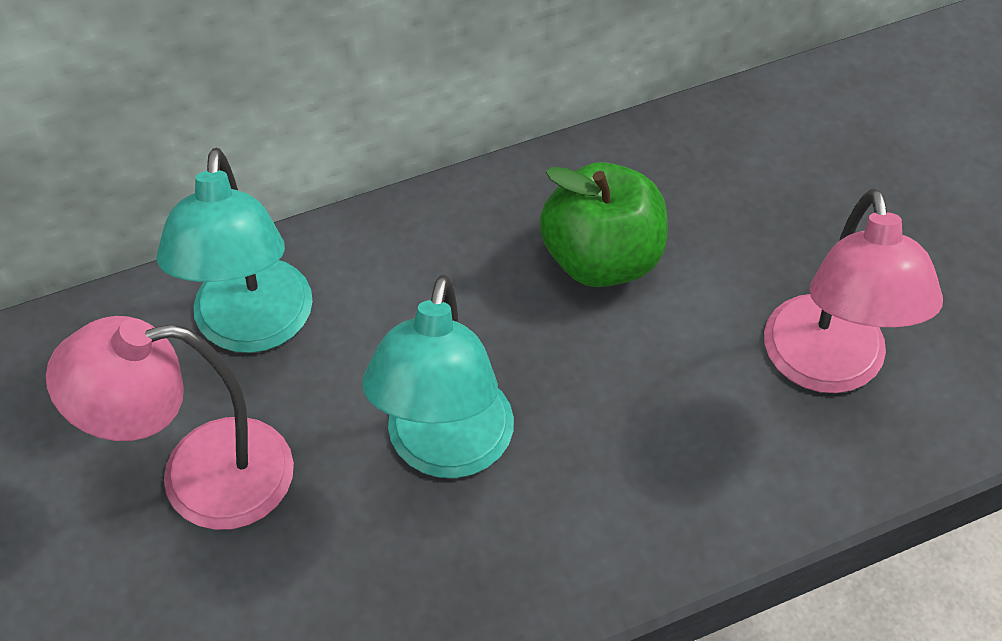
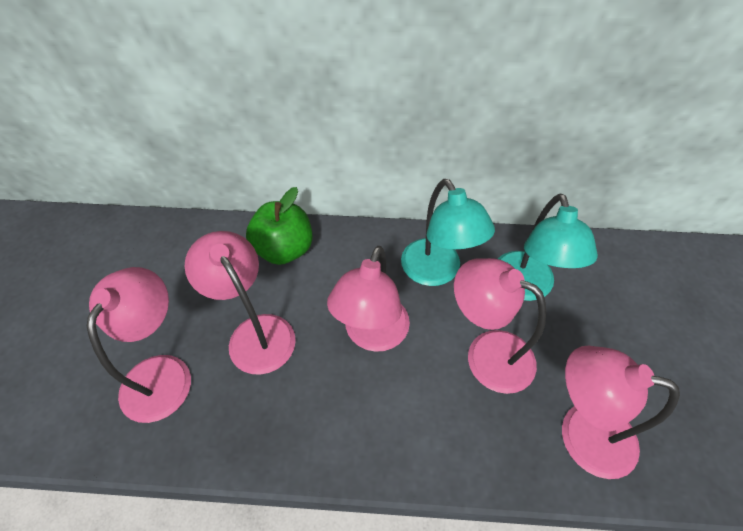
pink lamp: 2 -> 5

